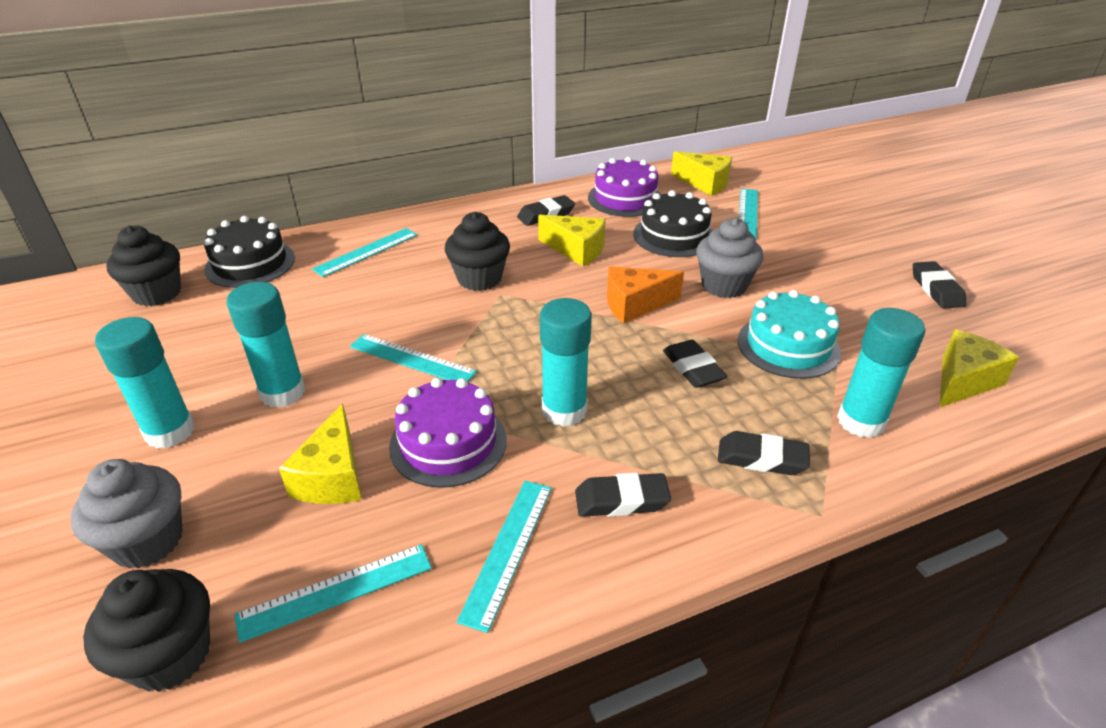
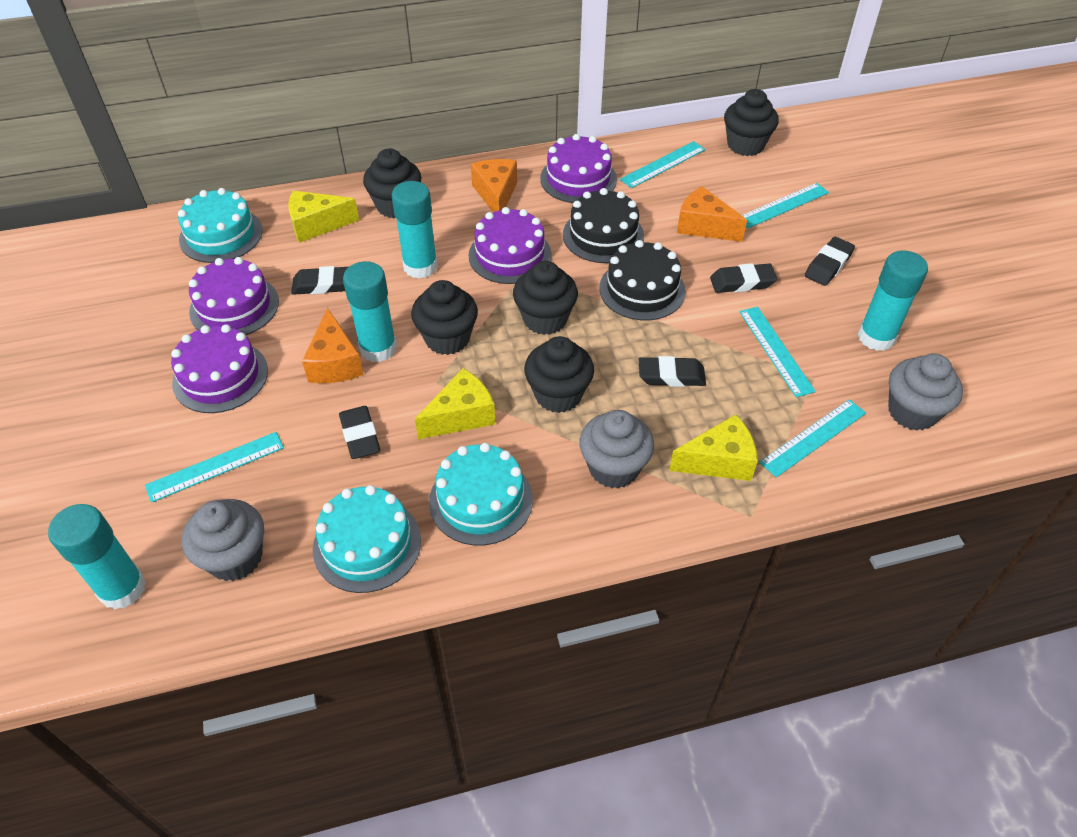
black cupcake: 3 -> 5
grey cupcake: 2 -> 3
orange cheese: 1 -> 3
purple cake: 2 -> 4
turquoise cake: 1 -> 3
yellow cheese: 4 -> 3

